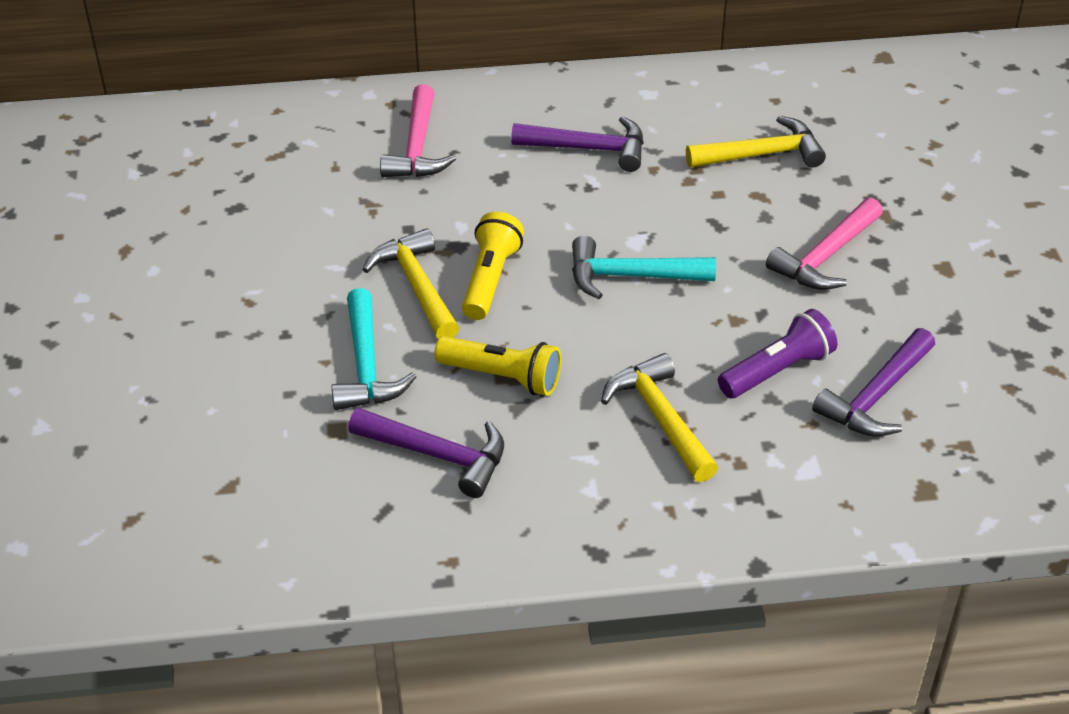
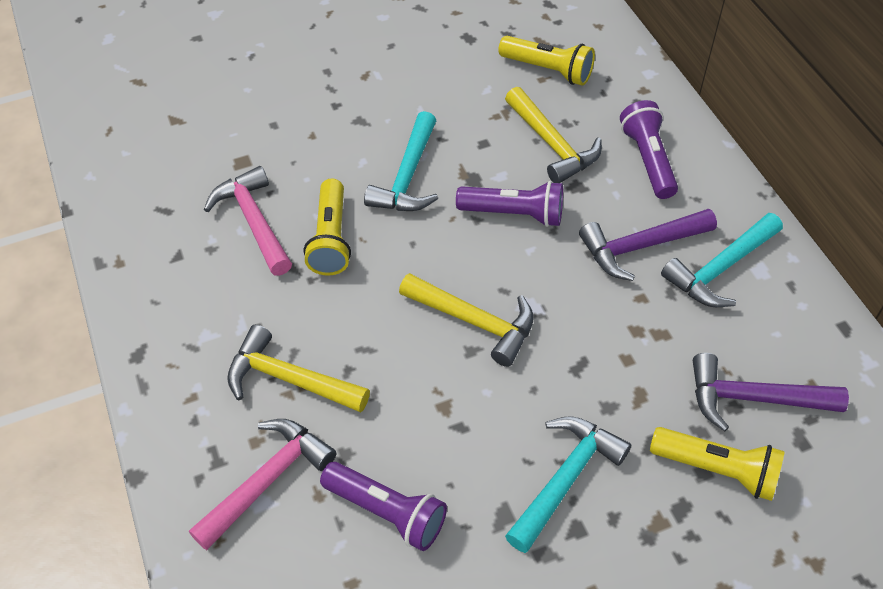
purple flashlight: 1 -> 3
purple hammer: 3 -> 2
turquoise hammer: 2 -> 3
yellow flashlight: 2 -> 3

